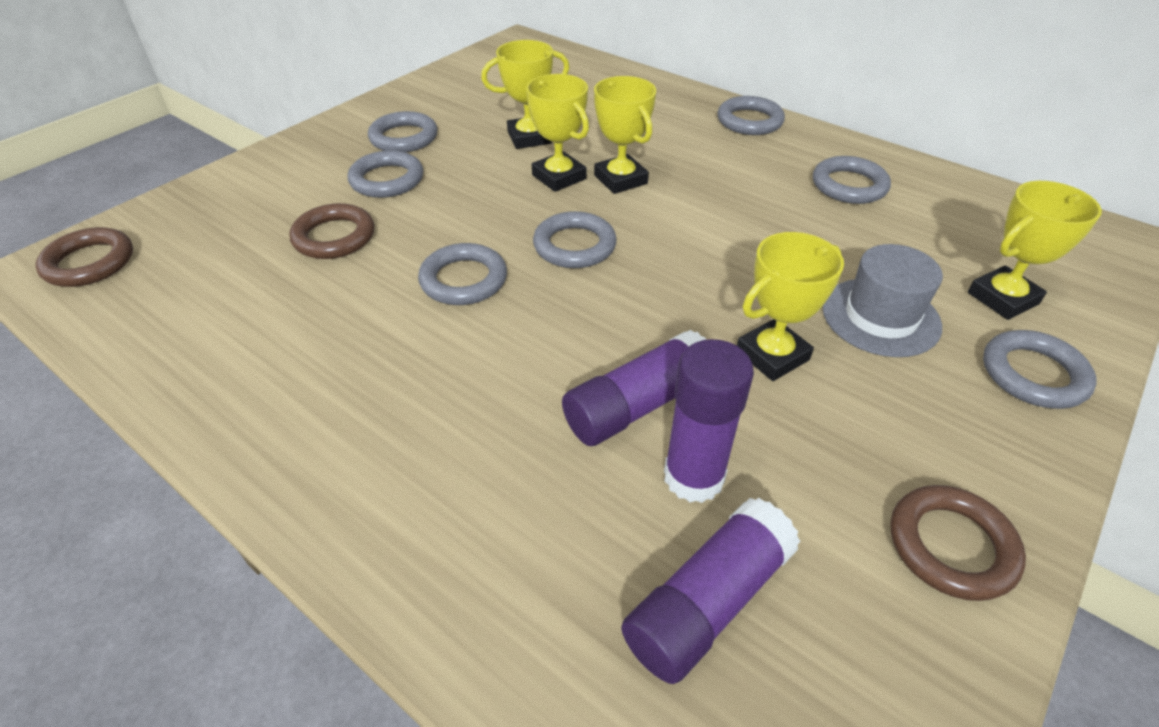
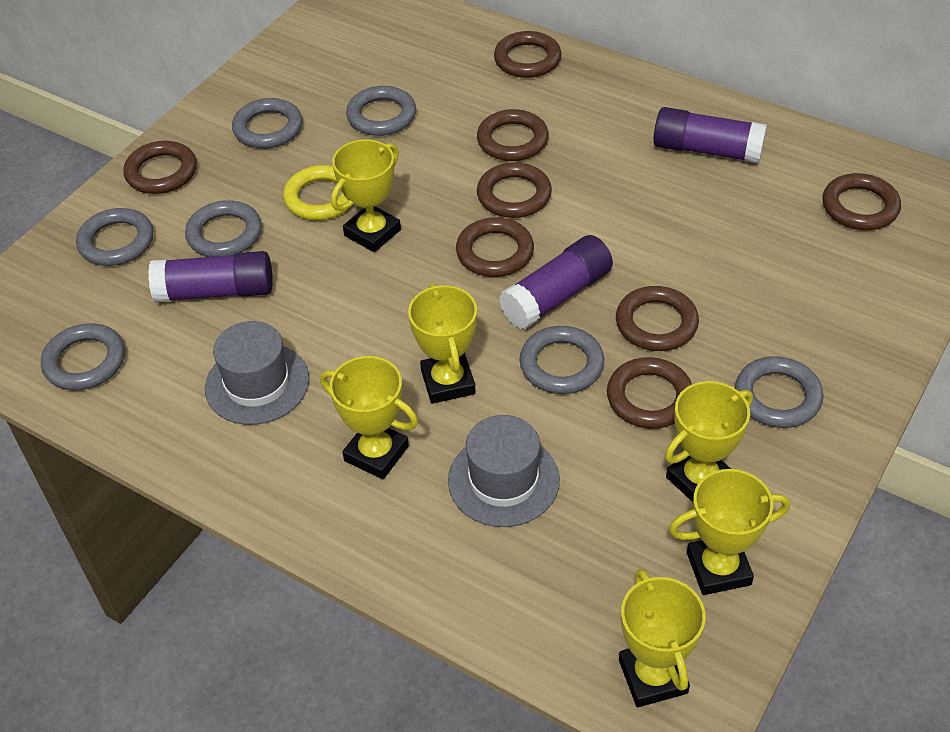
brown ring: 3 -> 8
grey hat: 1 -> 2
yellow ring: 0 -> 1
yellow trophy: 5 -> 6

